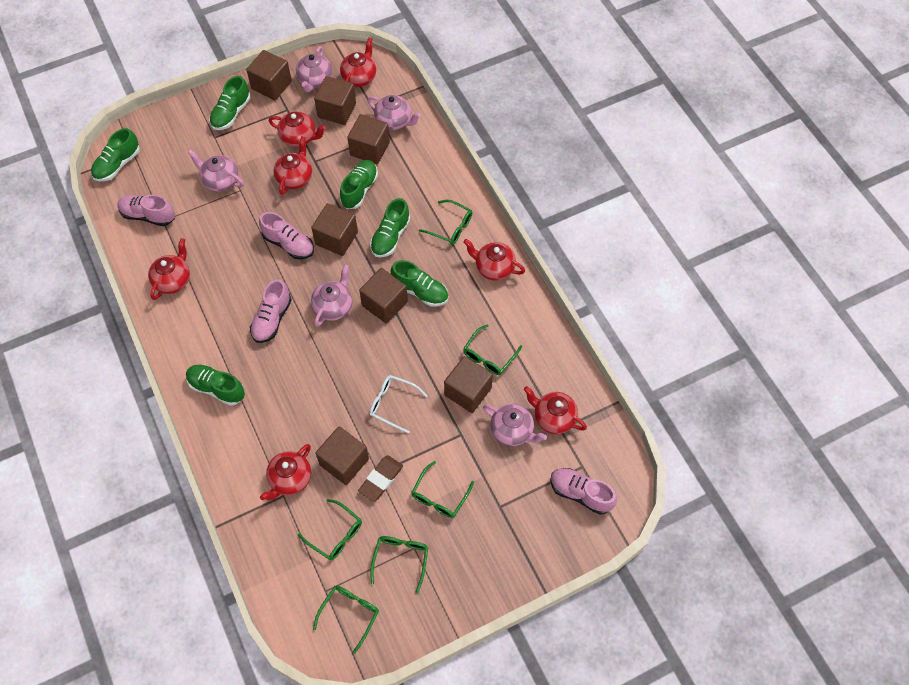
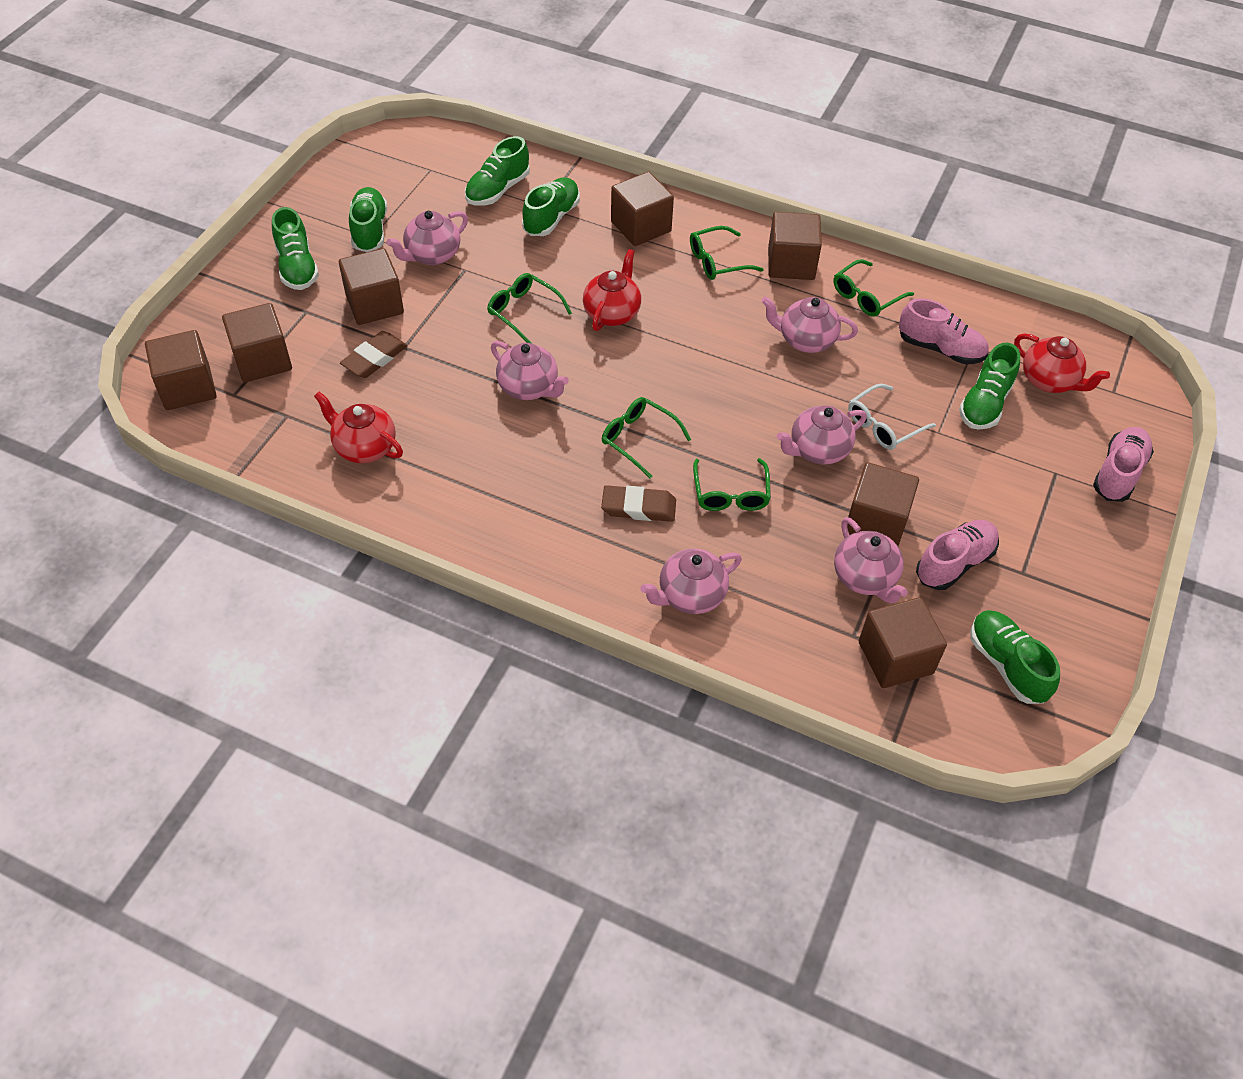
brown eraser: 1 -> 2
green glasses: 6 -> 5
pink shoe: 4 -> 3
pink teapot: 5 -> 6
red teapot: 7 -> 3

